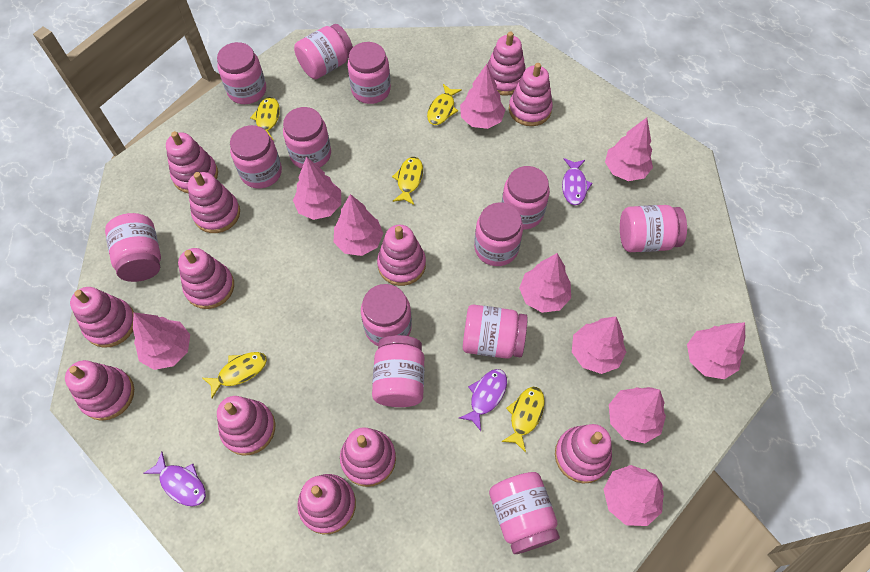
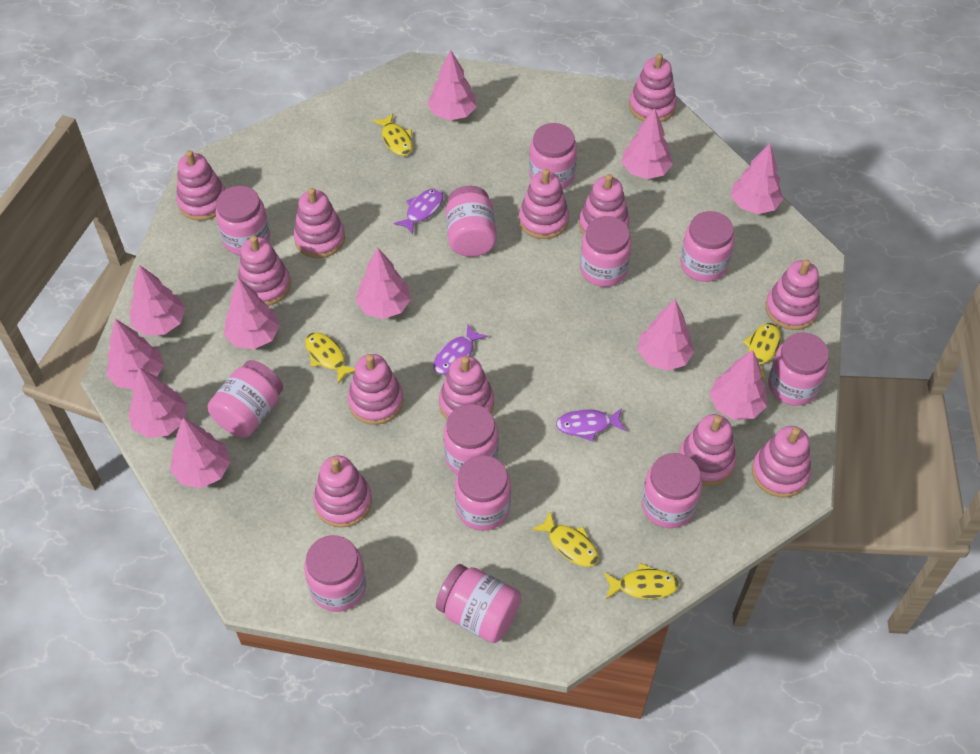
pink jar: 13 -> 12
pink tree: 10 -> 11

